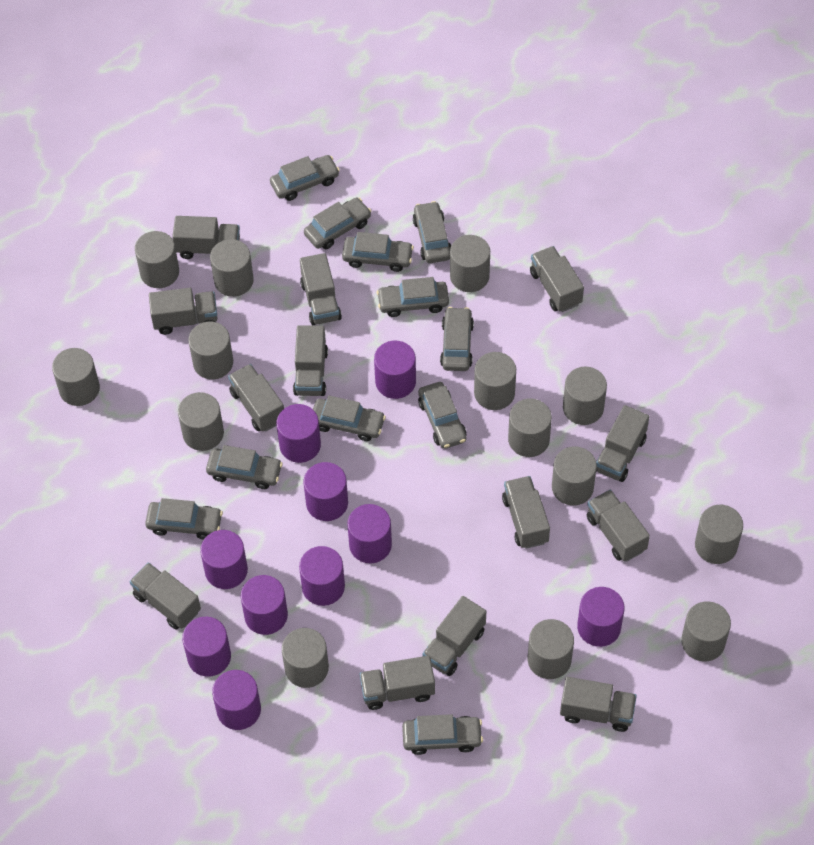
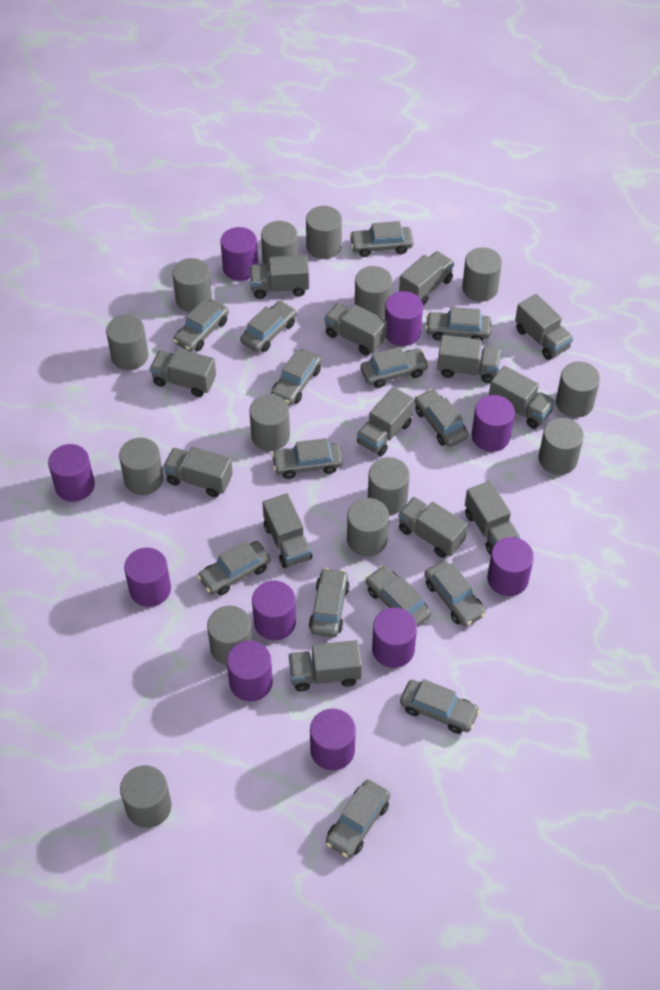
grey car: 11 -> 14

